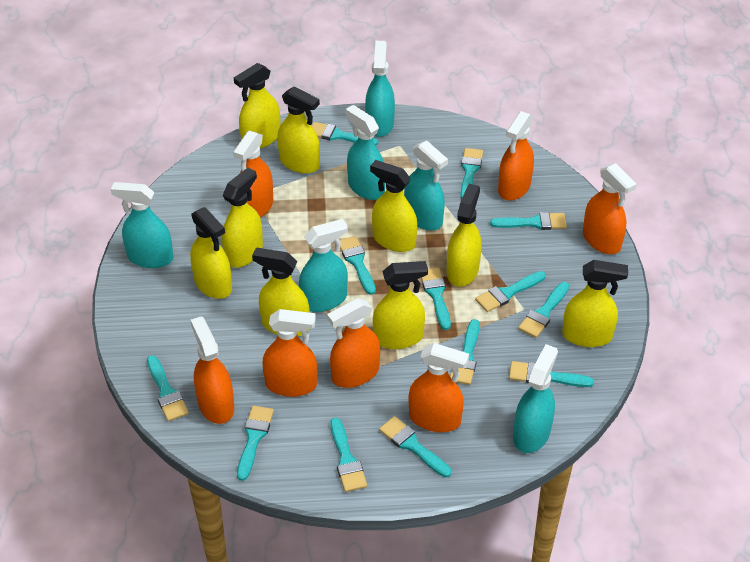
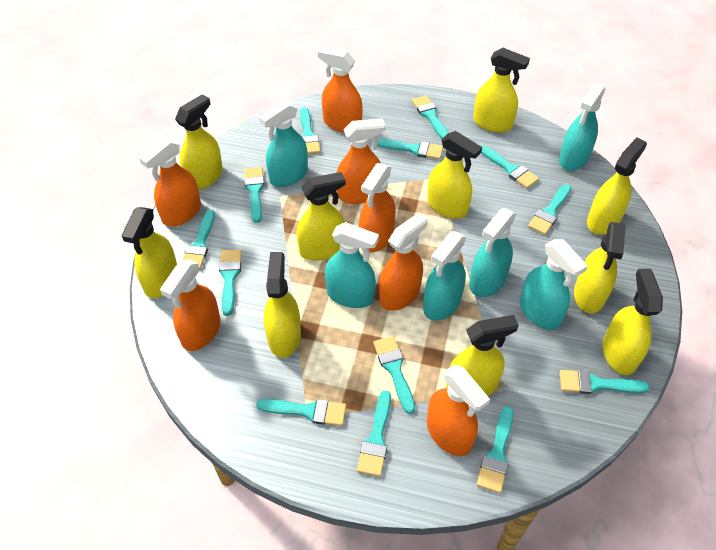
yellow spray bottle: 9 -> 10

